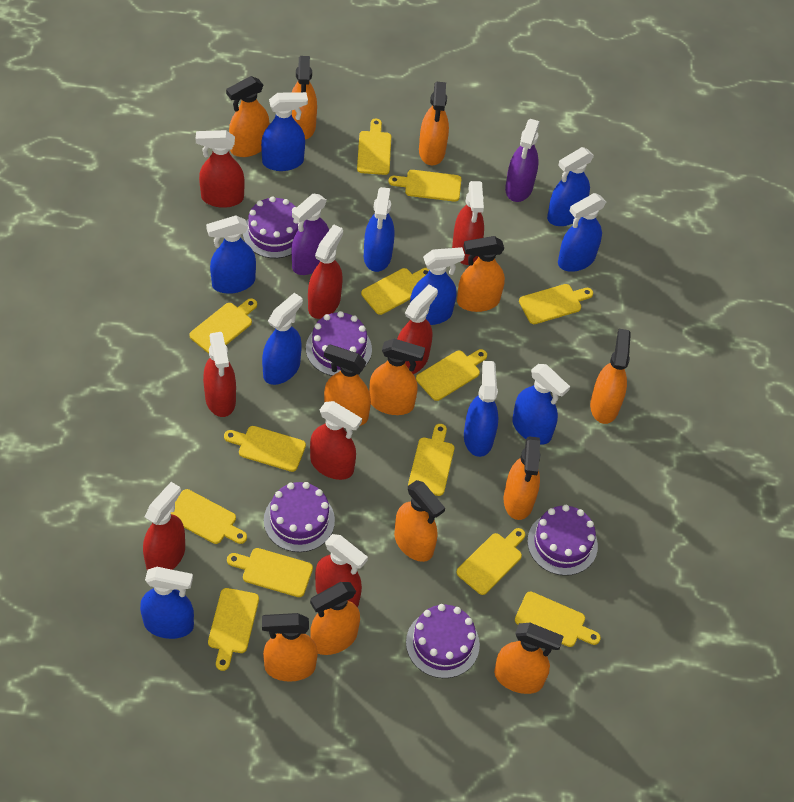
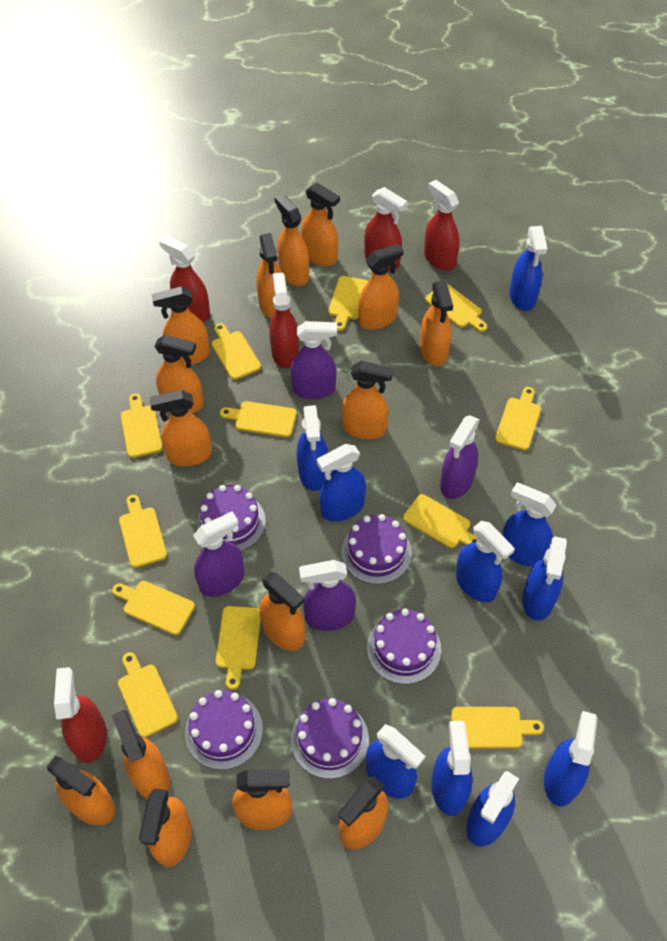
orange spray bottle: 12 -> 15
purple spray bottle: 2 -> 4
red spray bottle: 8 -> 5
yellow cutting board: 13 -> 12

